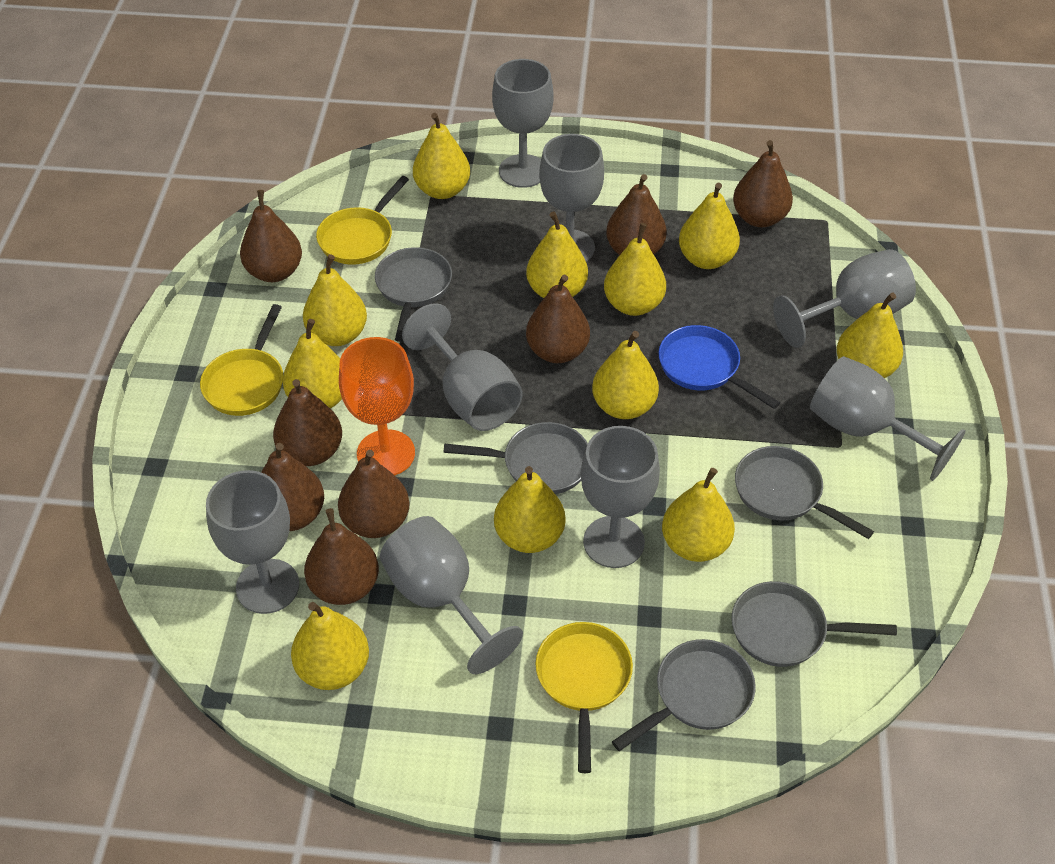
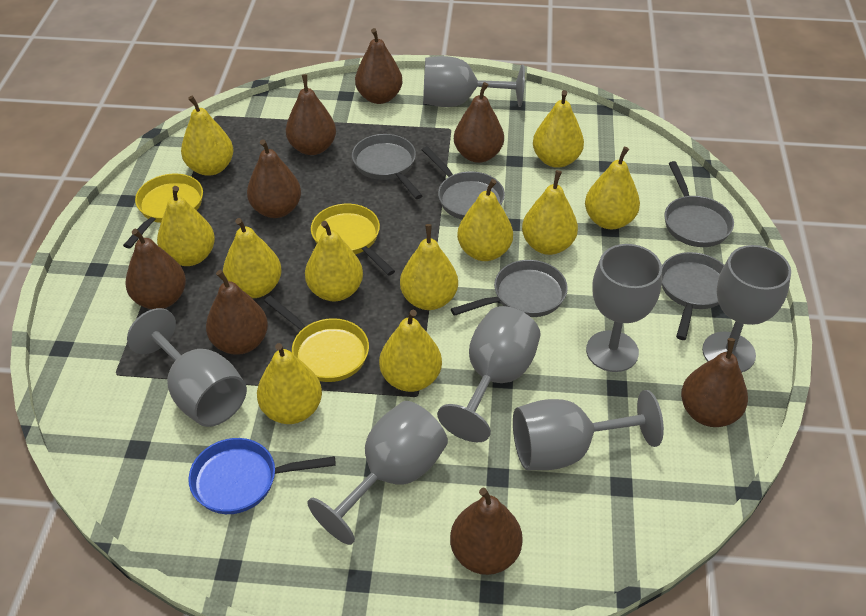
grey goblet: 8 -> 7
orange goblet: 1 -> 0

